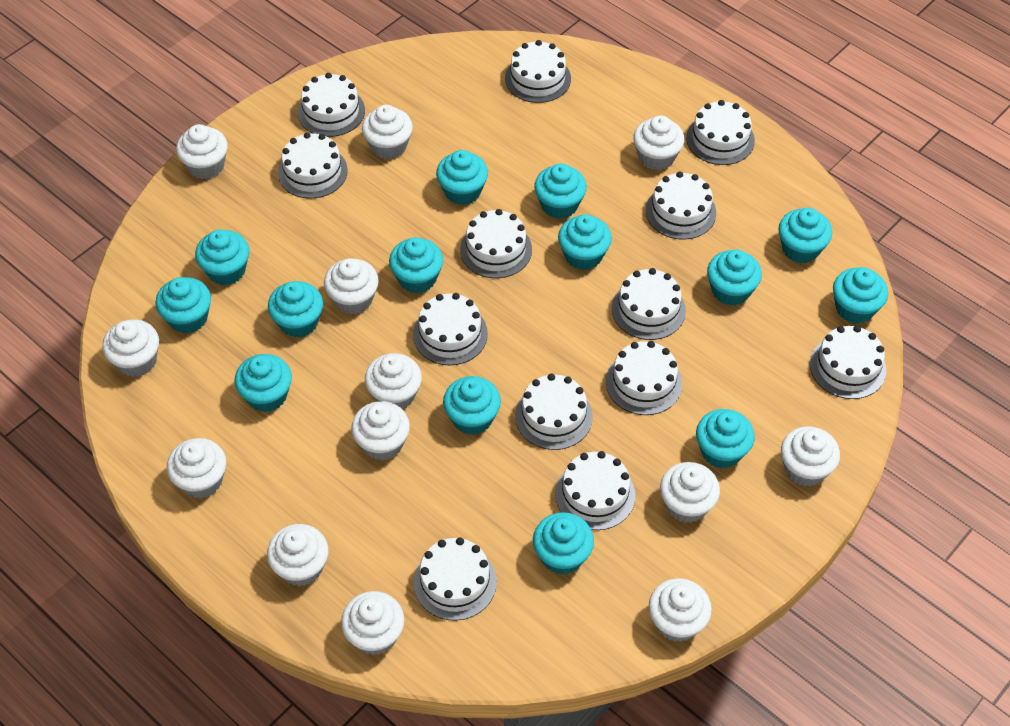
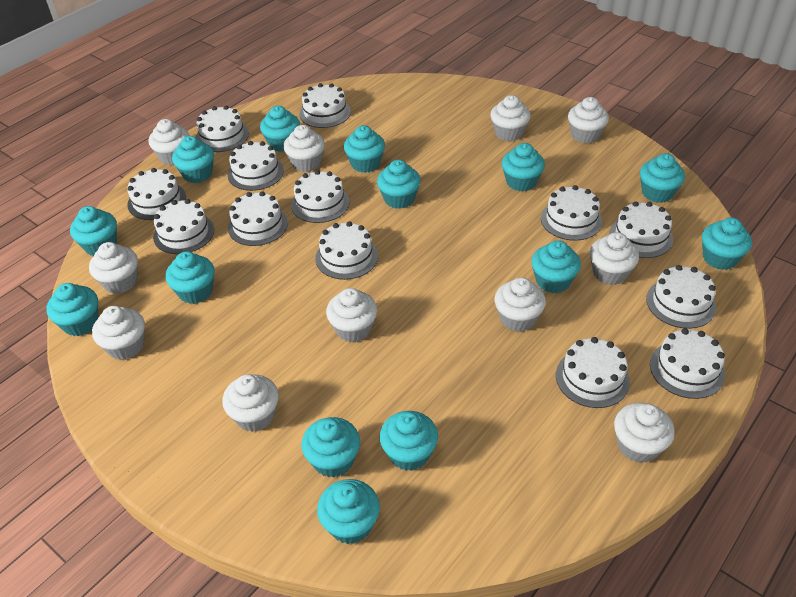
white cupcake: 13 -> 11

